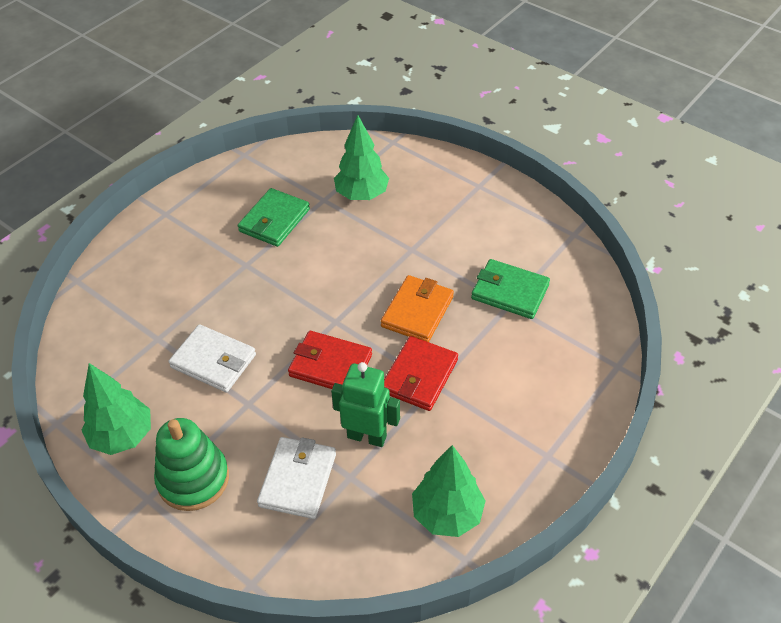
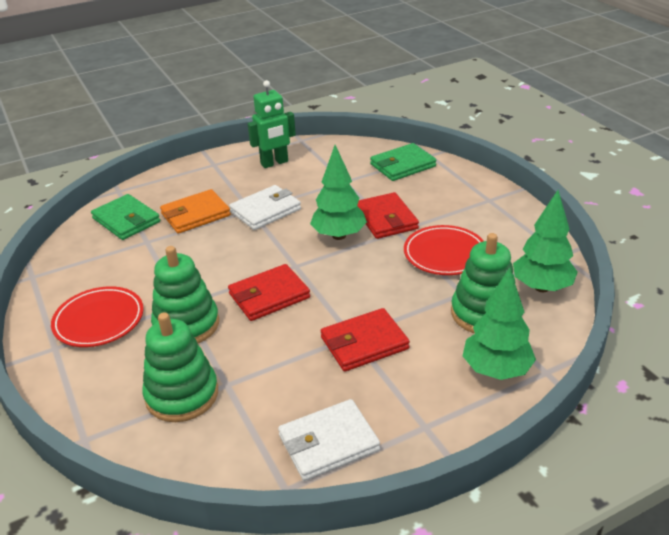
green stacking toy: 1 -> 3
red plate: 0 -> 2
red wallet: 2 -> 3

